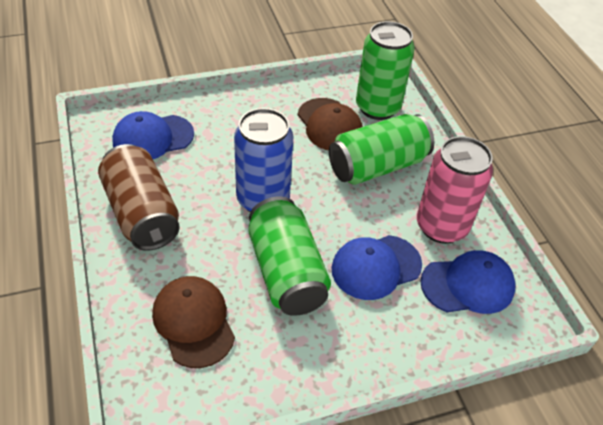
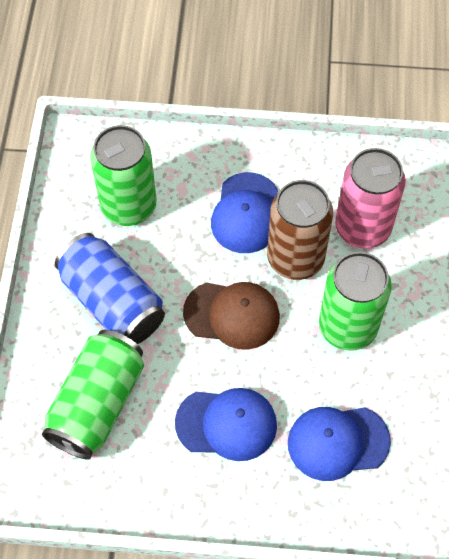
brown cap: 2 -> 1

